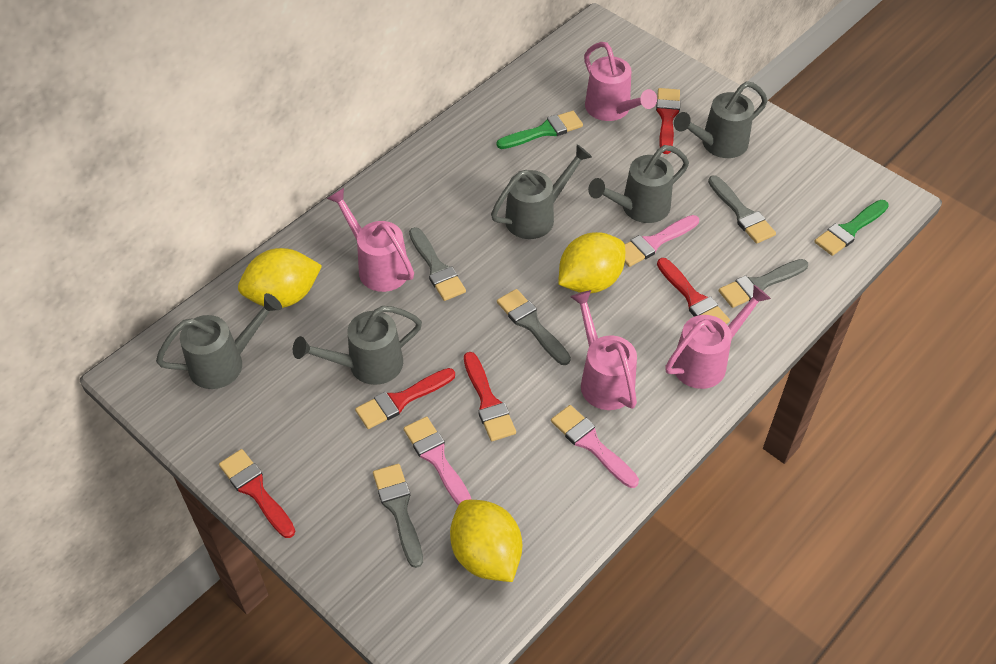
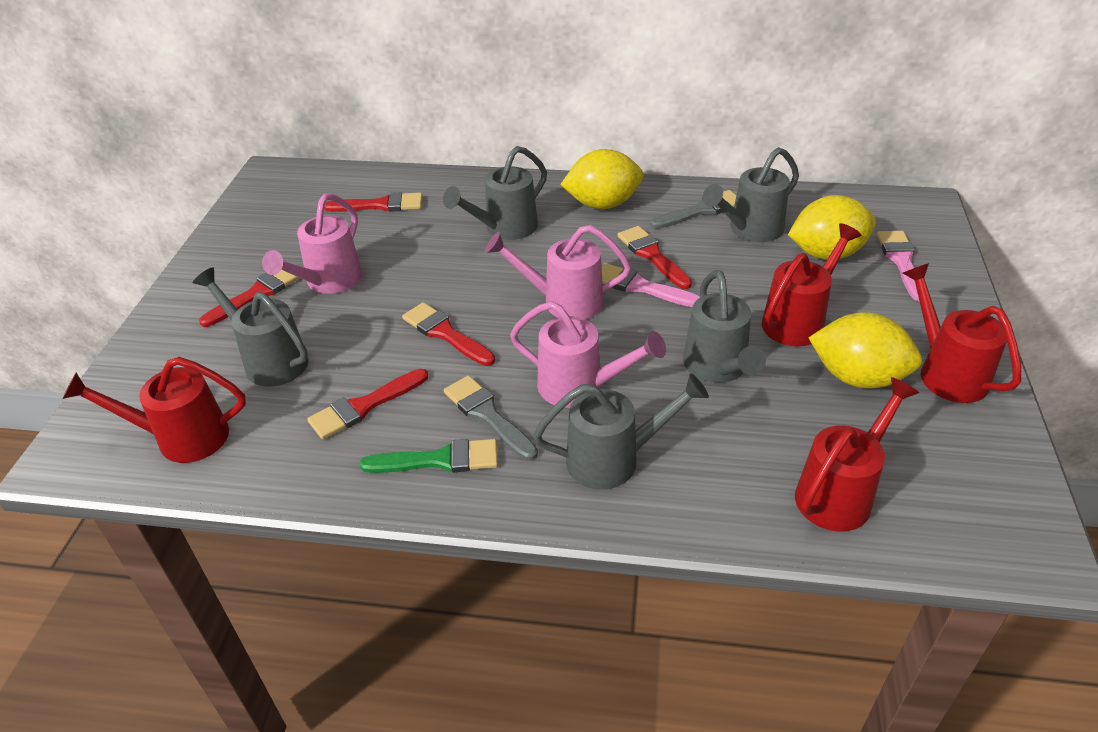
green brush: 2 -> 1
grey brush: 5 -> 2
pink brush: 3 -> 2
pink watering can: 4 -> 3
red watering can: 0 -> 4

